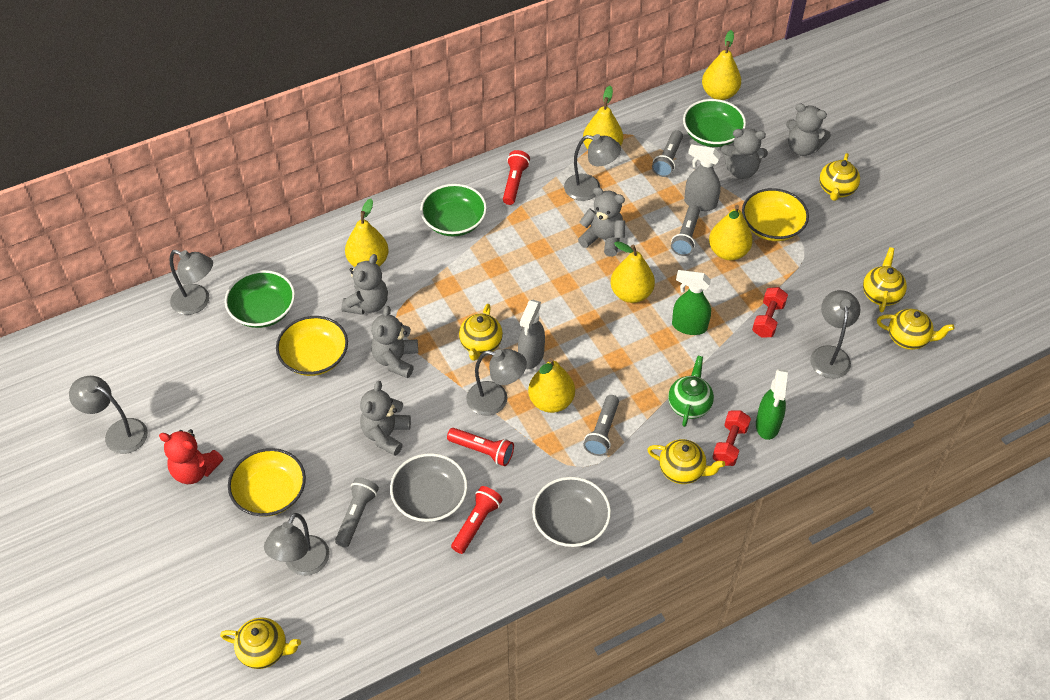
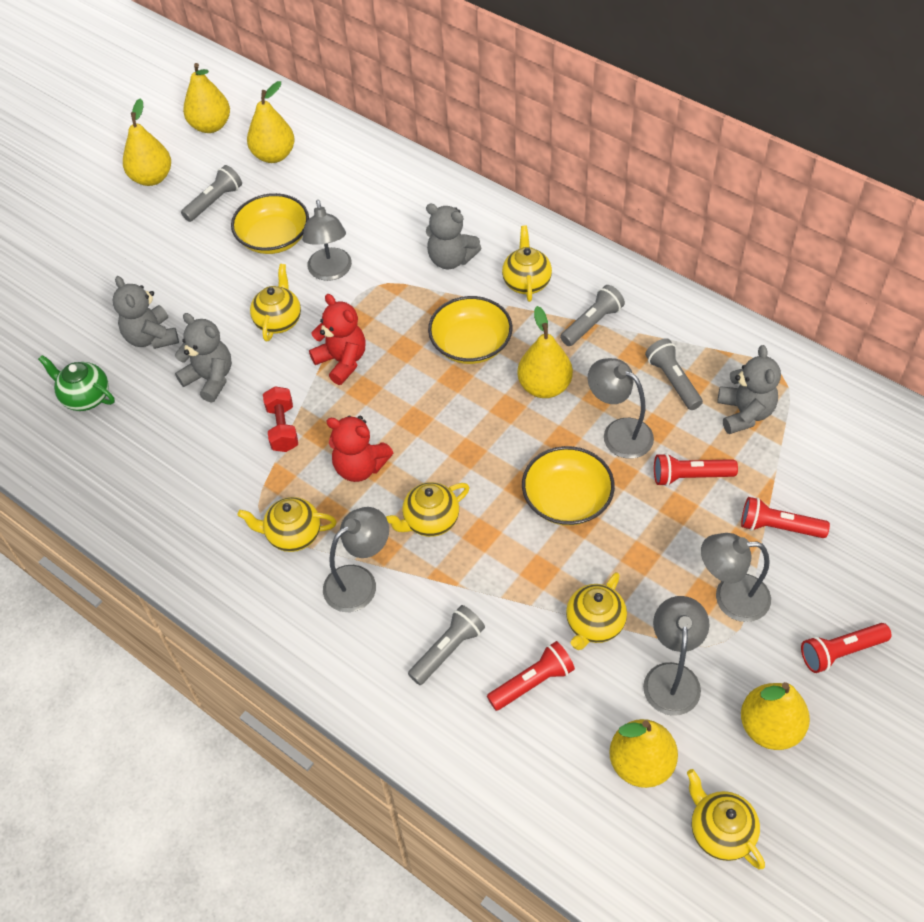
green bowl: 3 -> 0
green spray bottle: 2 -> 0
grey bowl: 2 -> 0
grey lamp: 6 -> 5
grey spray bottle: 2 -> 0
grey teddy bear: 6 -> 4
red dumbbell: 2 -> 1
red flashlight: 3 -> 4
red teddy bear: 1 -> 2

